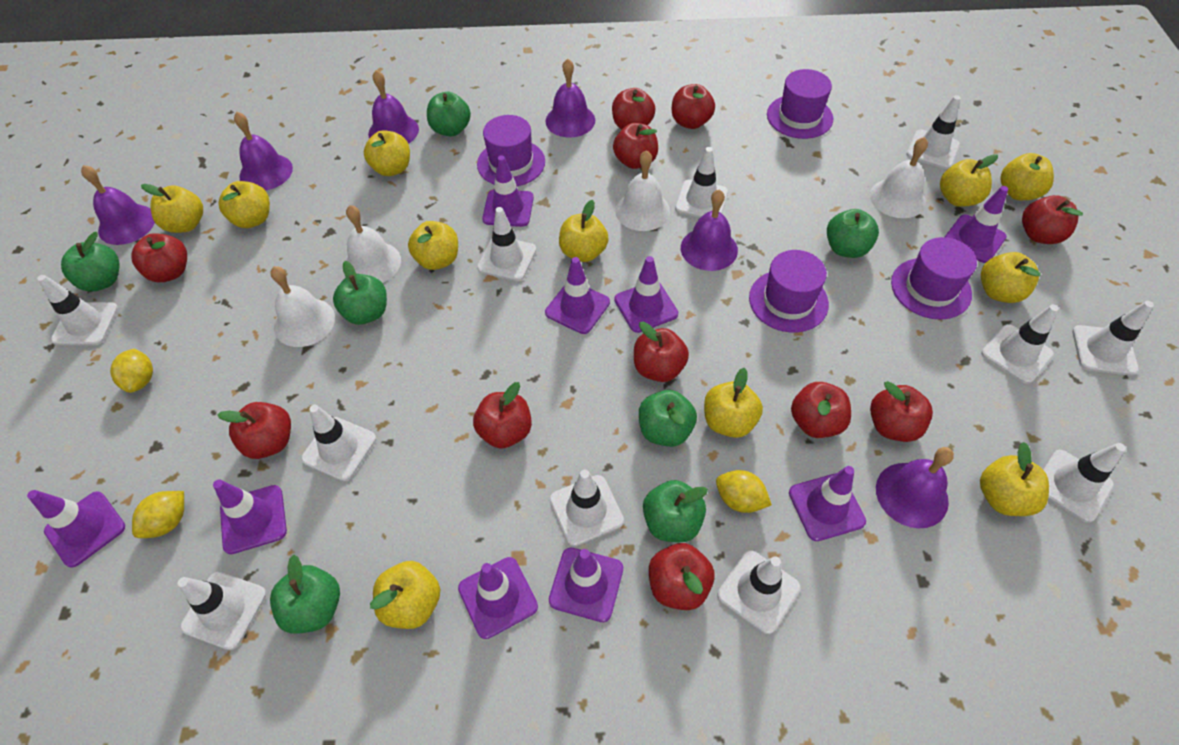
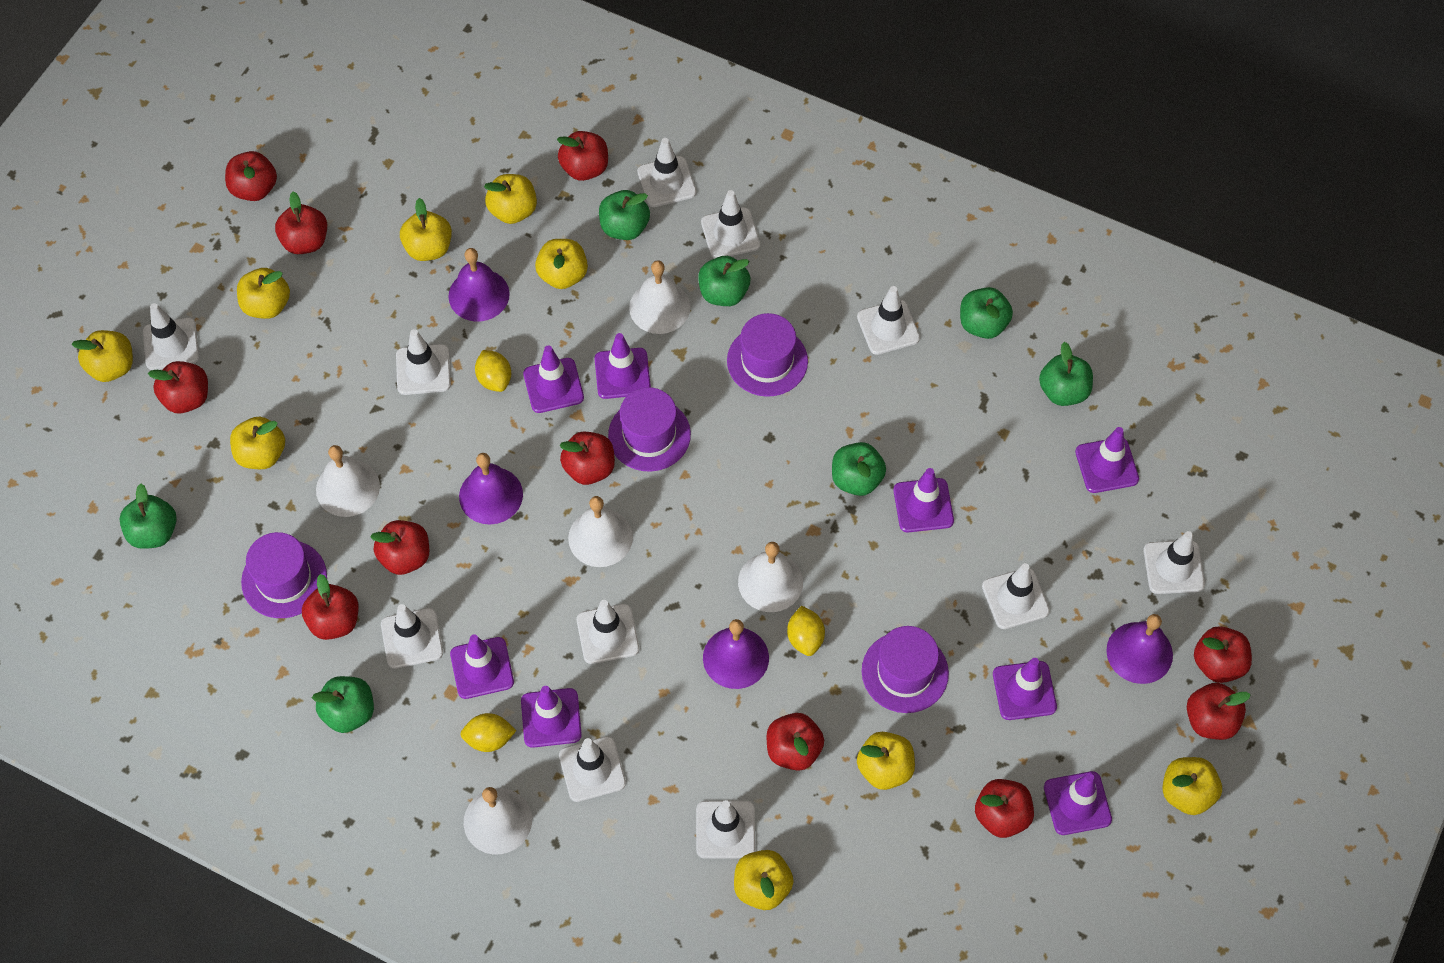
purple bell: 6 -> 4
purple traffic cone: 9 -> 8
white bell: 4 -> 5
yellow apple: 11 -> 9

